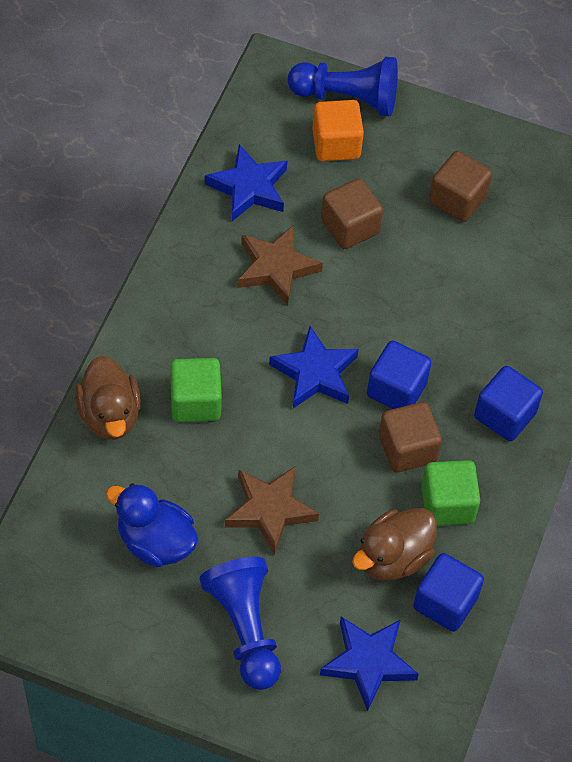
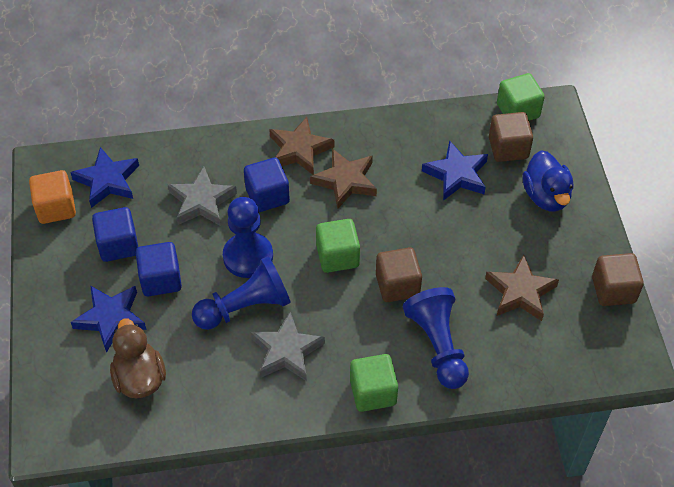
blue pawn: 2 -> 3
brown duck: 2 -> 1
brown star: 2 -> 3
green cube: 2 -> 3
grey star: 0 -> 2

